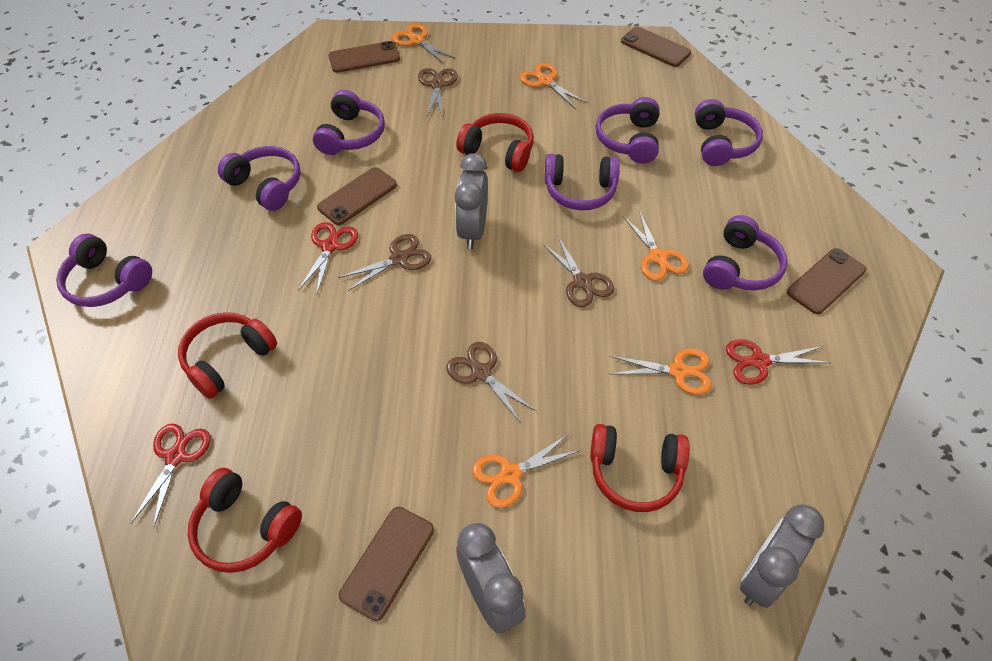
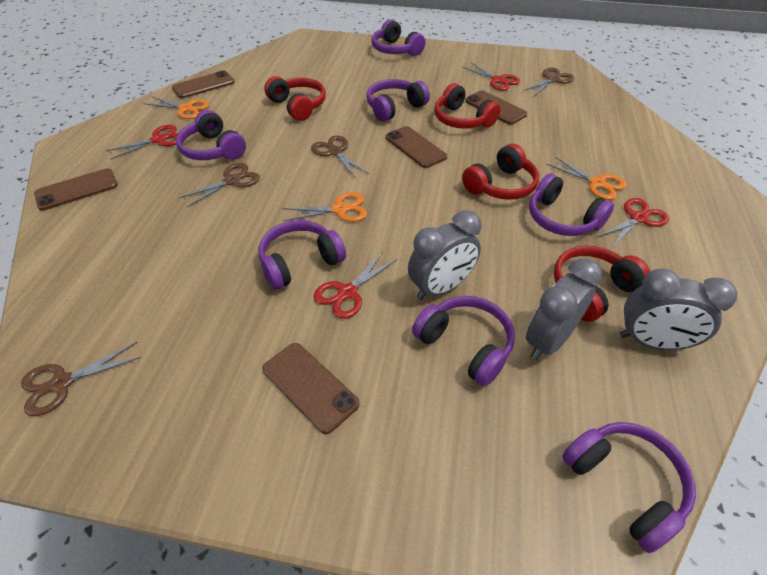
orange scissors: 5 -> 3
red scissors: 3 -> 4

